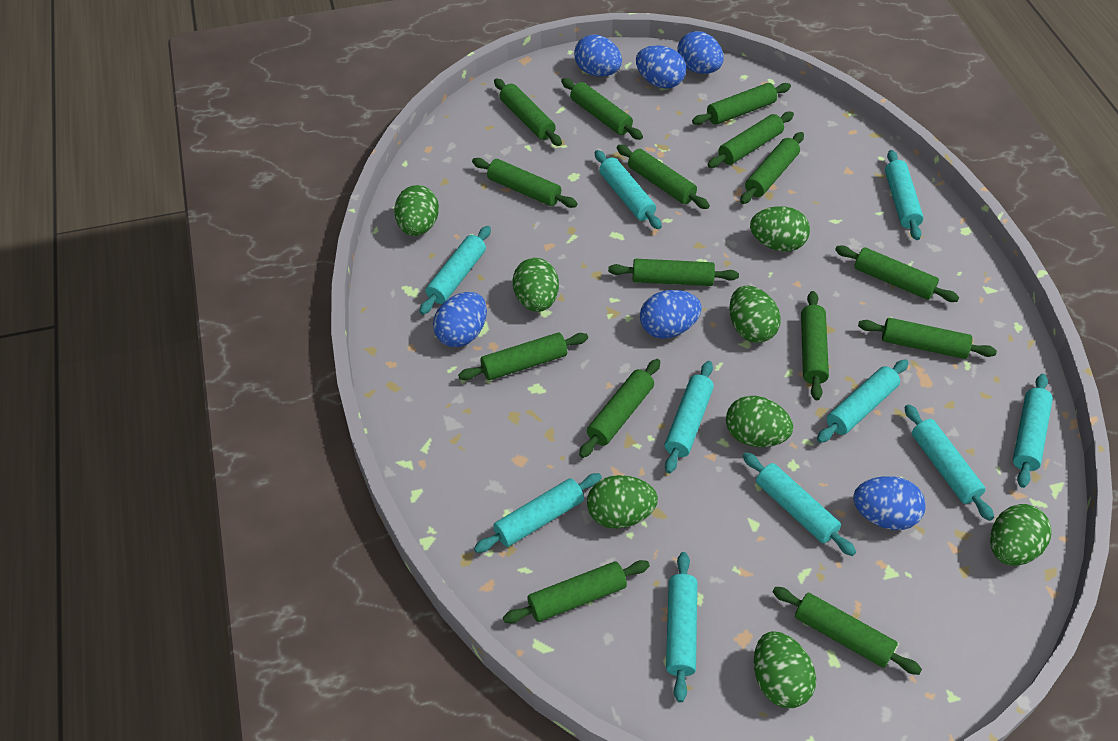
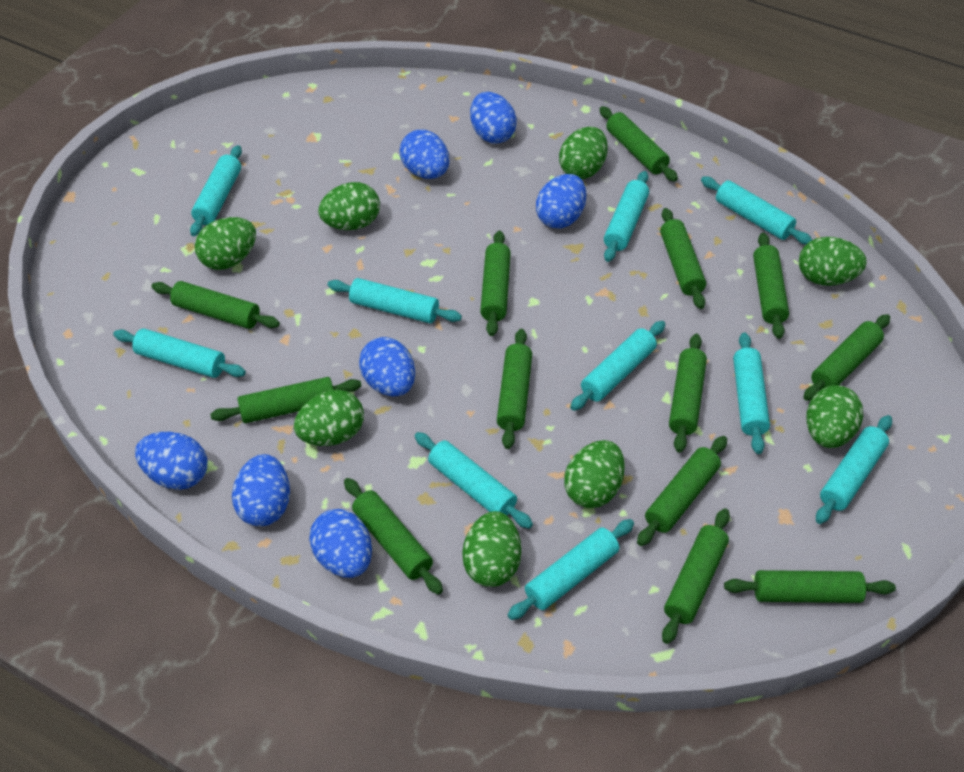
blue egg: 6 -> 7
green rolling pin: 15 -> 13

